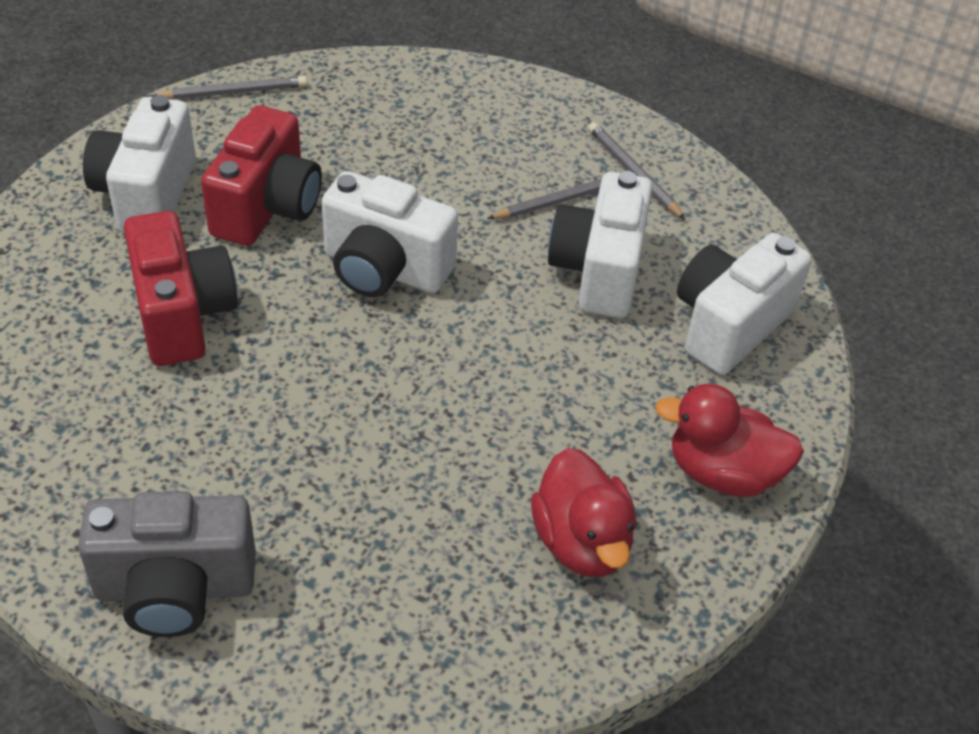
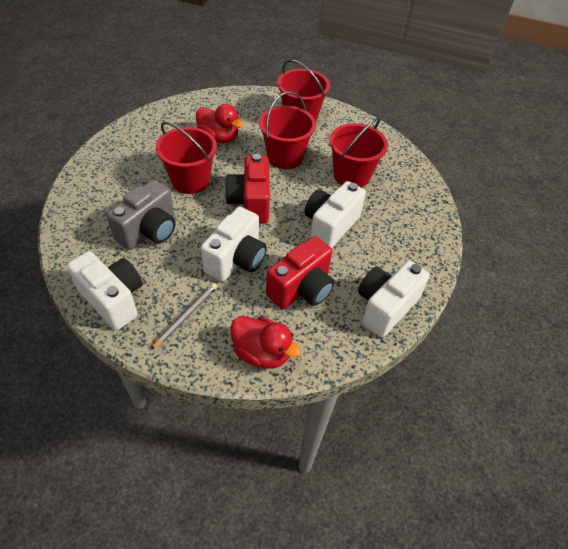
grey pencil: 3 -> 1
red bucket: 0 -> 4

